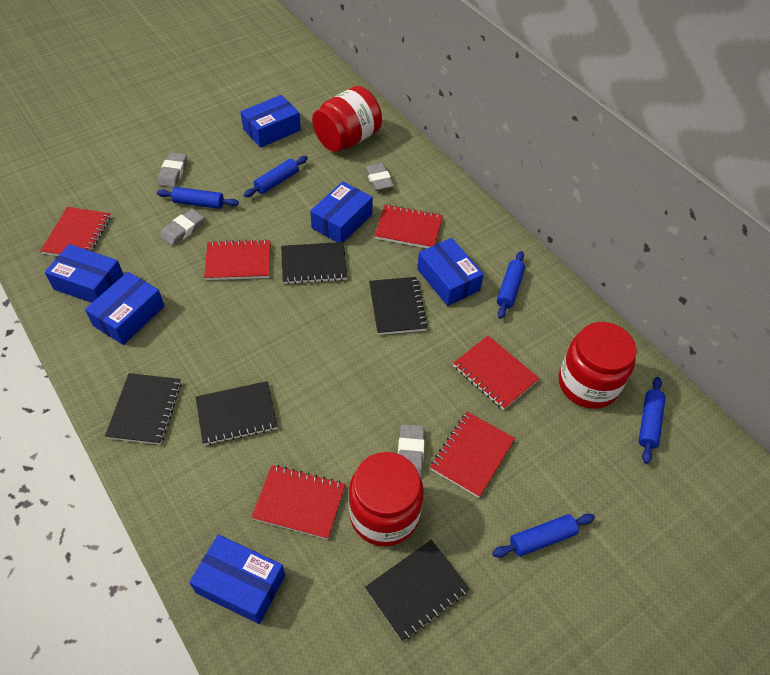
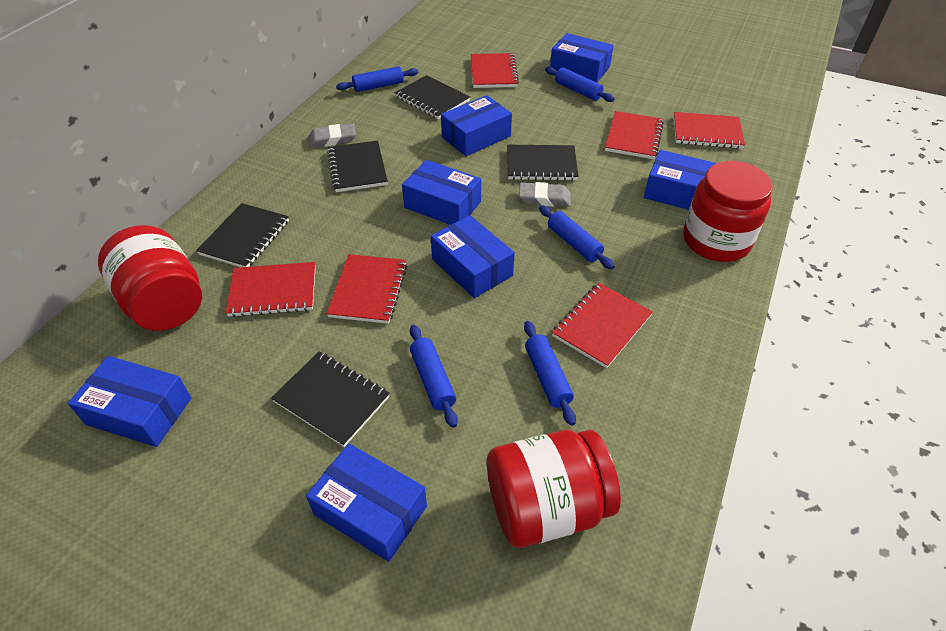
blue box: 6 -> 7
grey eraser: 4 -> 2

